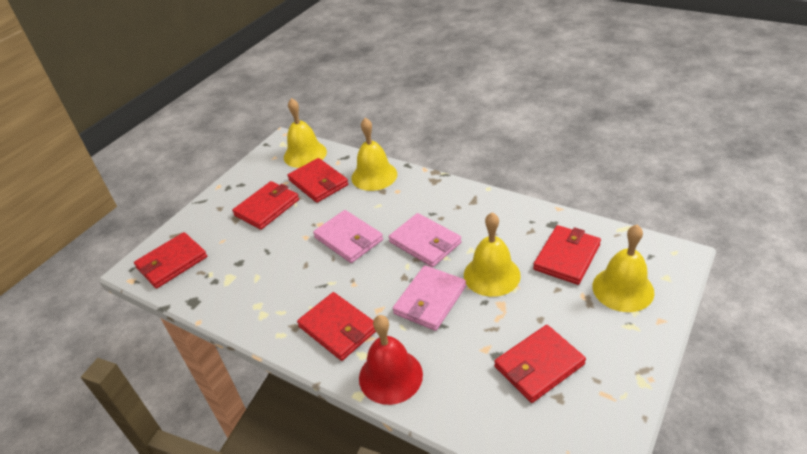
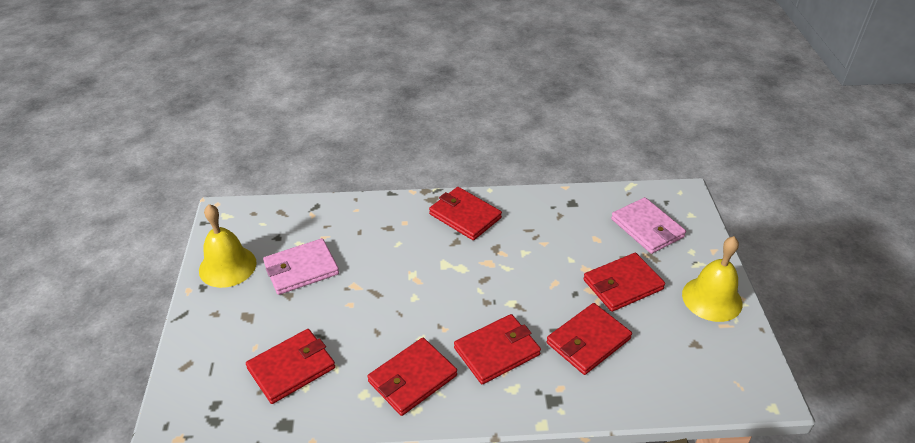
pink wallet: 3 -> 2
red bell: 1 -> 0
yellow bell: 4 -> 2

